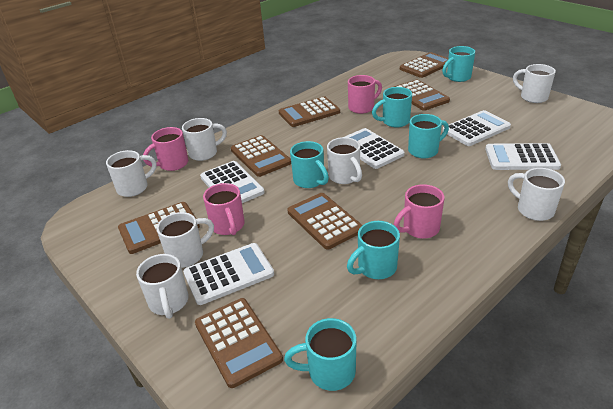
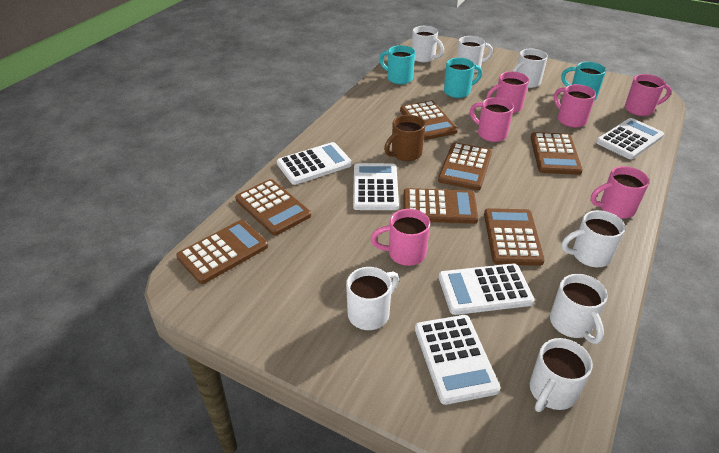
brown mug: 0 -> 1
pink mug: 4 -> 6
turquoise mug: 6 -> 3

